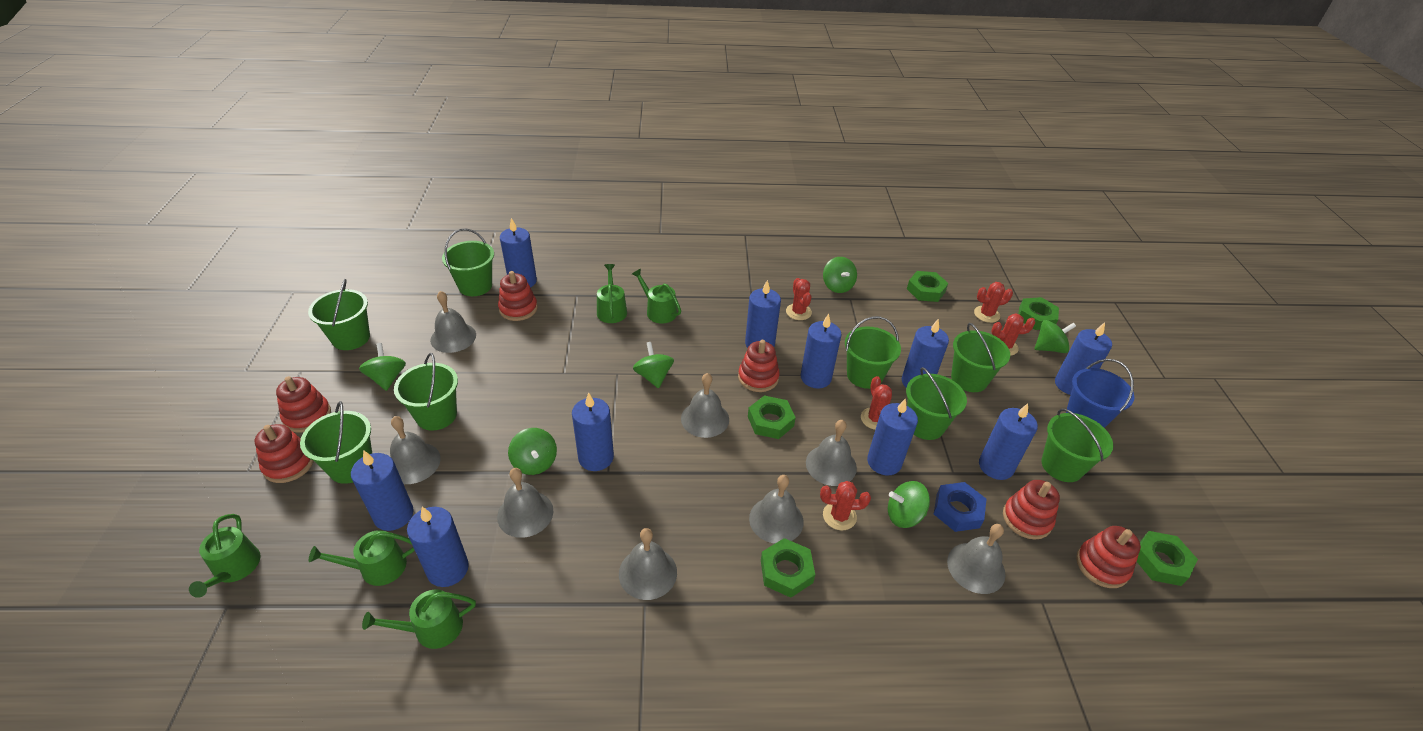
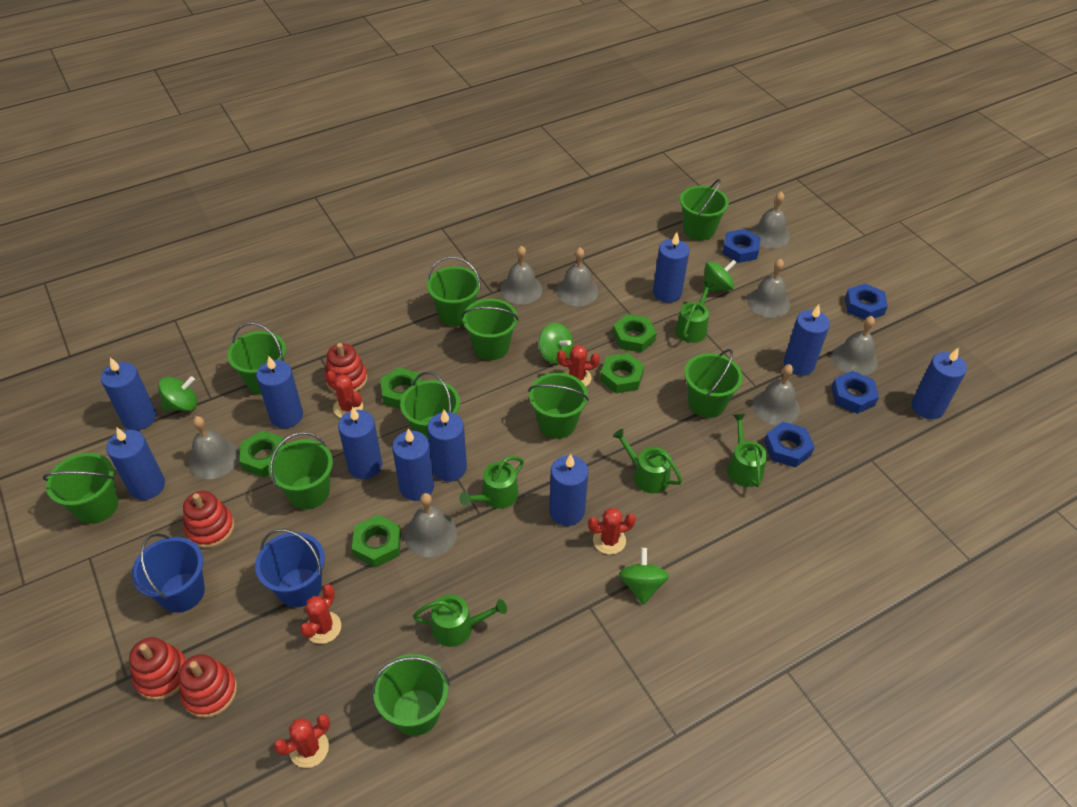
blue bucket: 1 -> 2
blue nut: 1 -> 4
green bucket: 8 -> 10
green spinning top: 6 -> 4
red stacking toy: 6 -> 4

